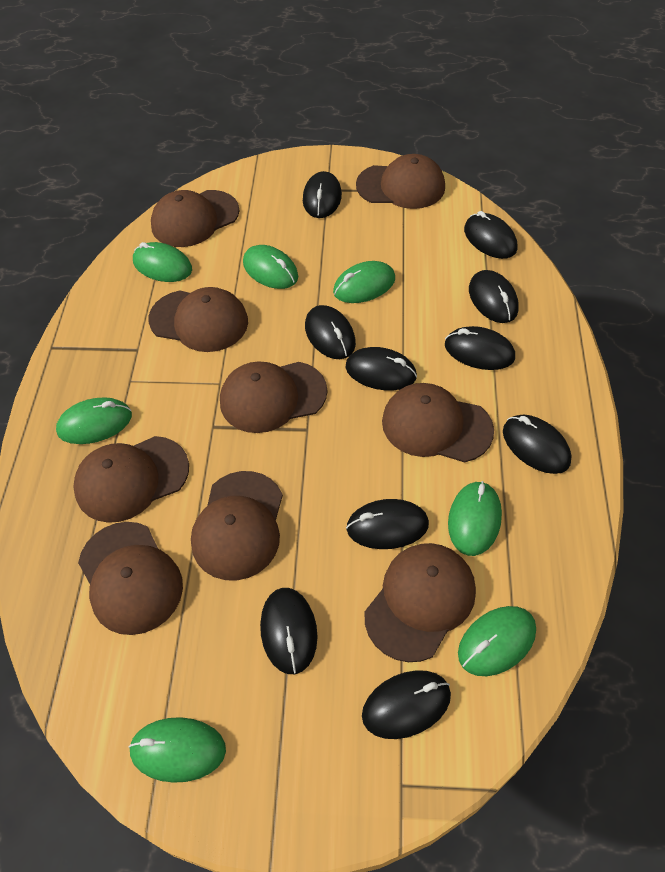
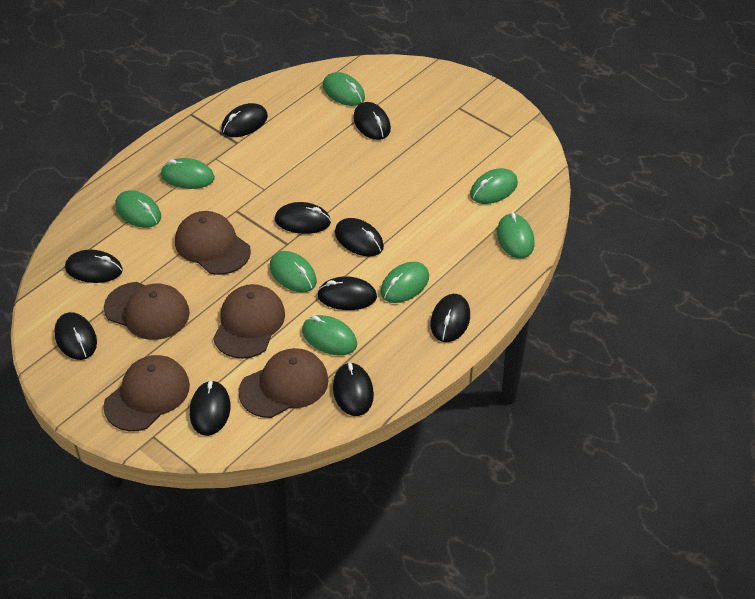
brown cap: 9 -> 5
green mouse: 7 -> 8

